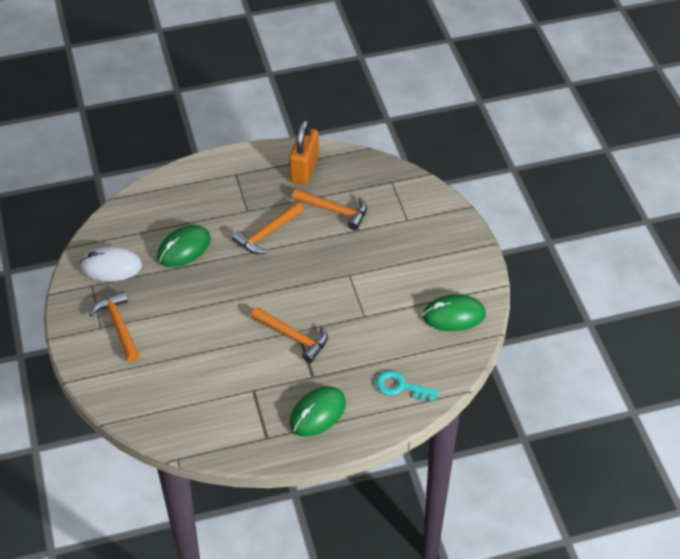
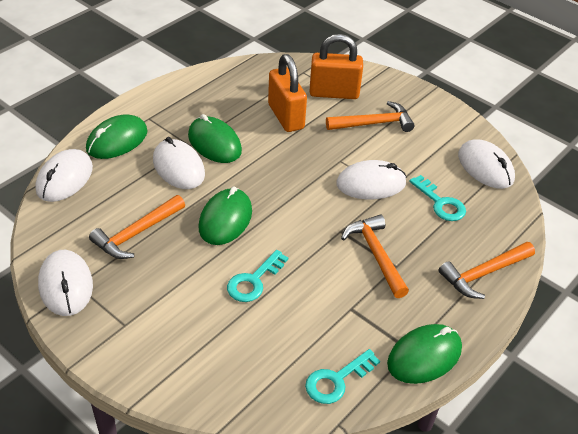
green mouse: 3 -> 4
orange padlock: 1 -> 2
turquoise key: 1 -> 3
white mouse: 1 -> 5

